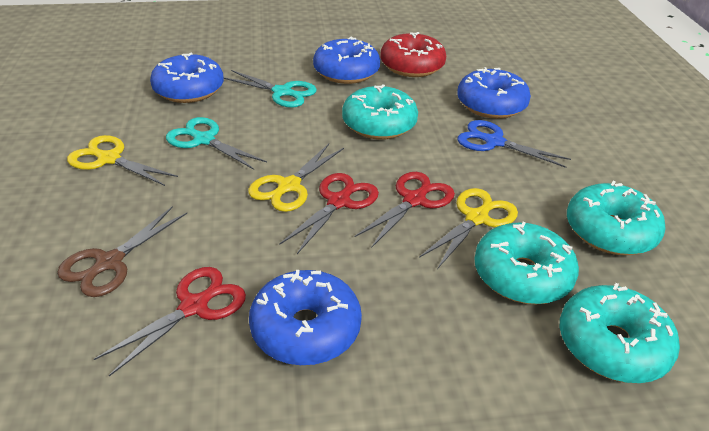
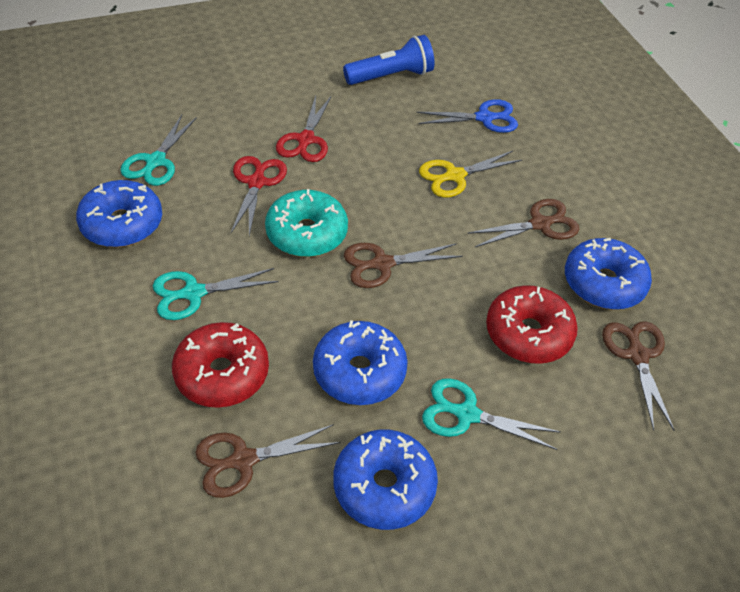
blue flashlight: 0 -> 1
brown scissors: 1 -> 4
red donut: 1 -> 2
red scissors: 3 -> 2
turquoise donut: 4 -> 1
turquoise scissors: 2 -> 3
yellow scissors: 3 -> 1

